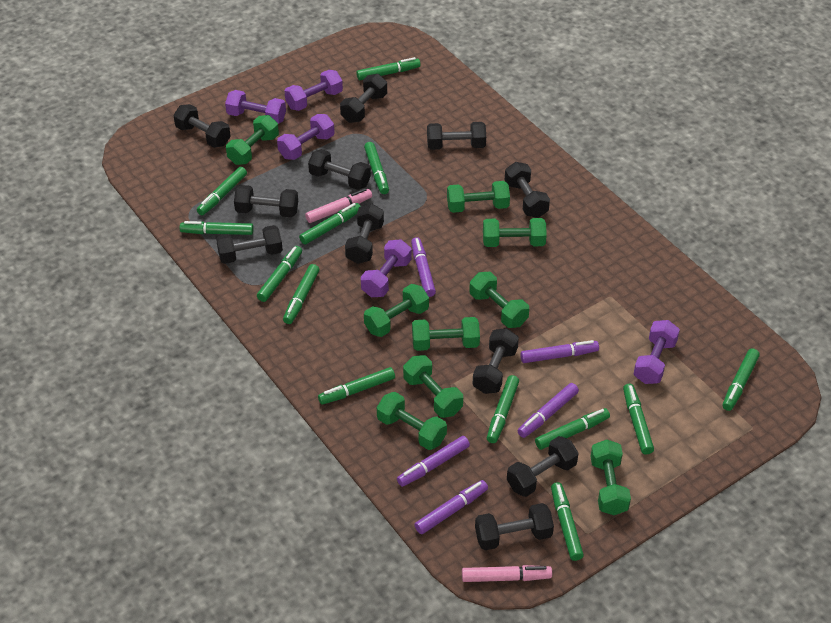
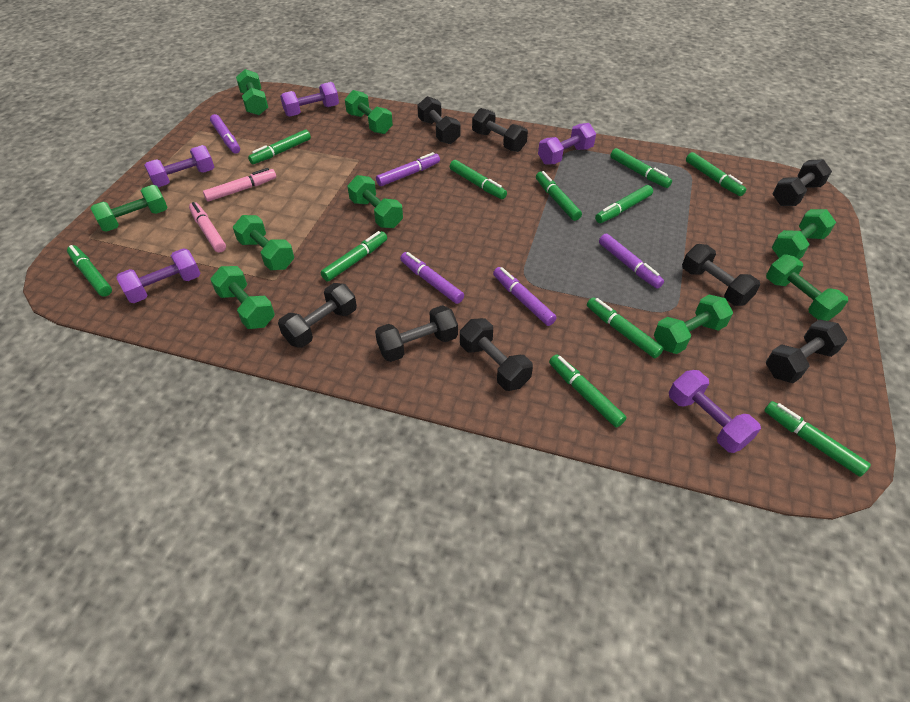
black dumbbell: 11 -> 8
green marker: 13 -> 11

